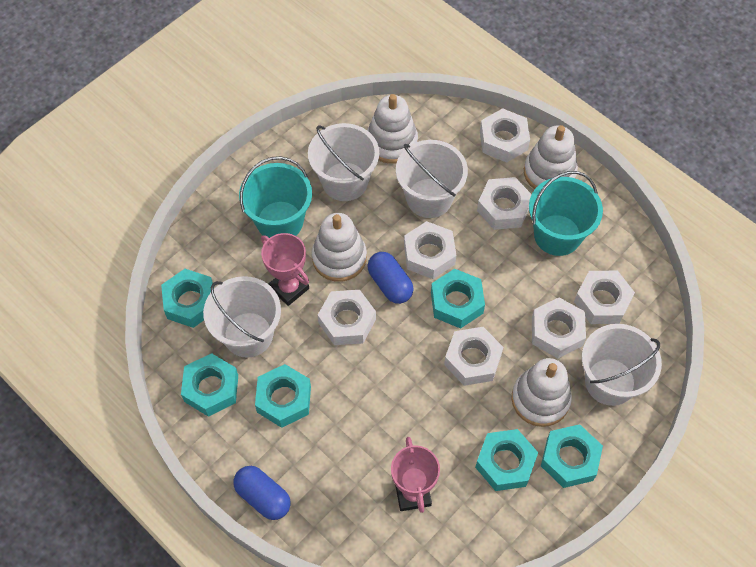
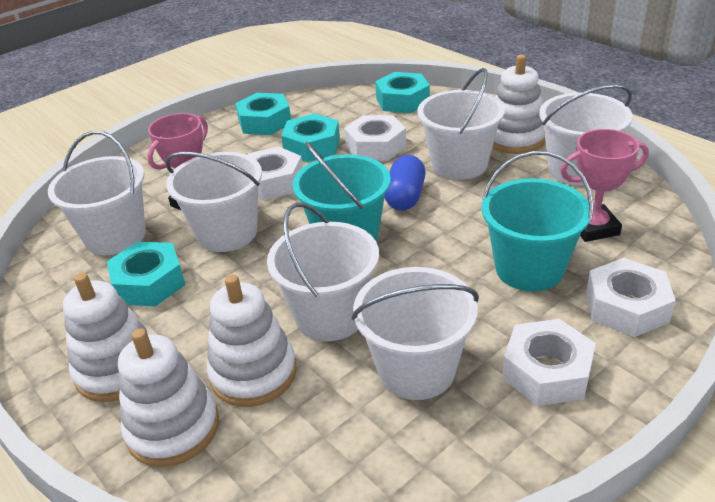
blue capsule: 2 -> 1
turquoise nut: 6 -> 4
white bucket: 4 -> 6
white nut: 7 -> 4

